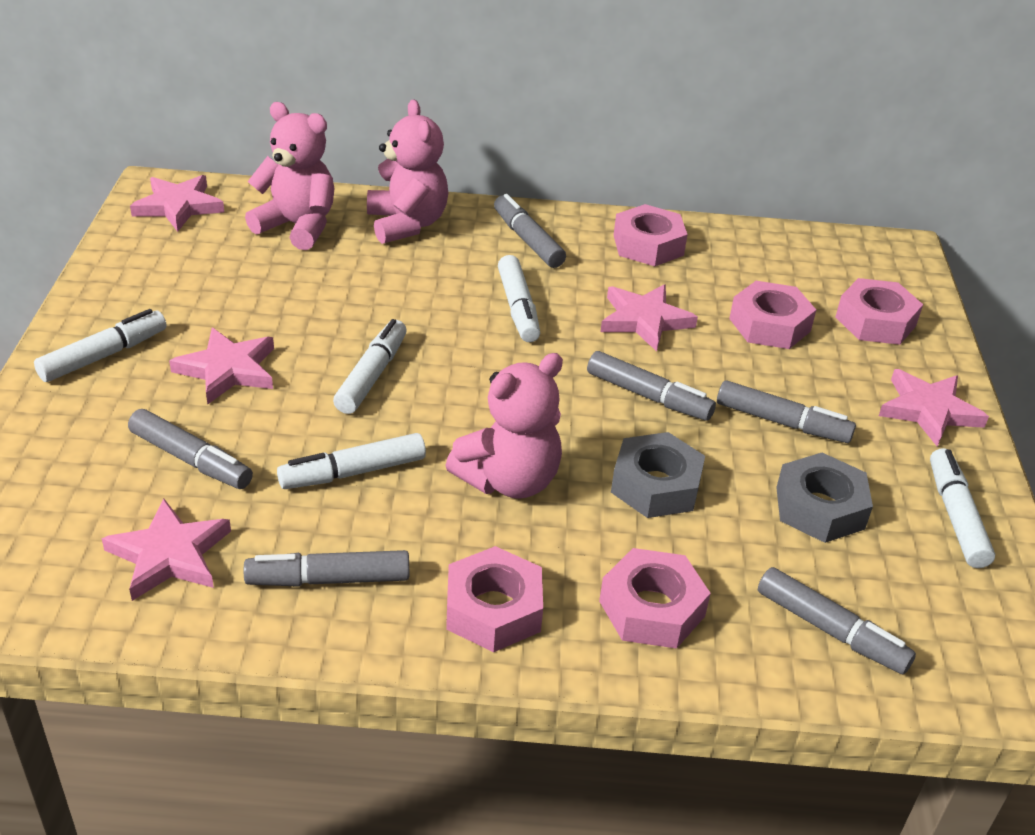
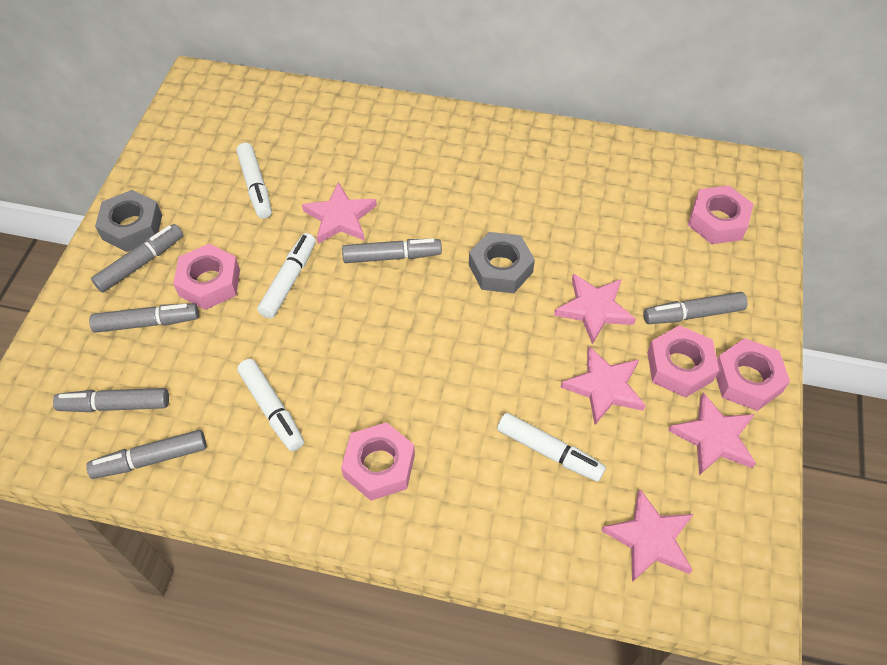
pink teddy bear: 3 -> 0
white marker: 5 -> 4

